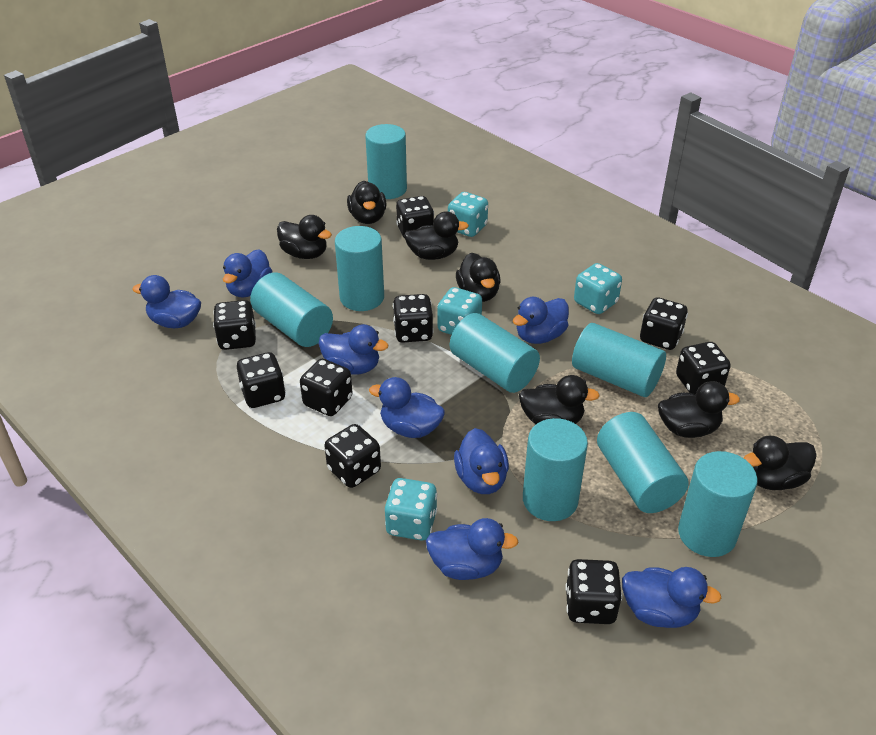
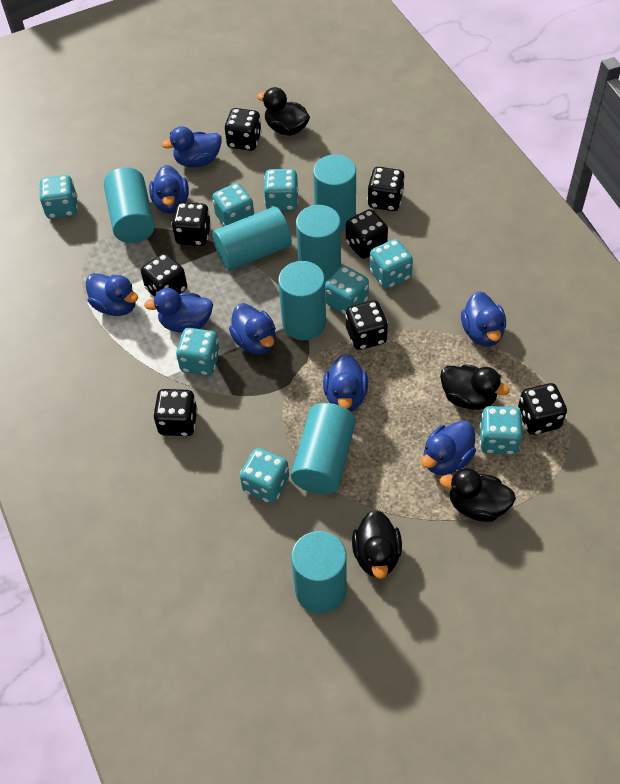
black dice: 9 -> 8
black duck: 7 -> 4
turquoise cylinder: 8 -> 7
turquoise dice: 4 -> 8

